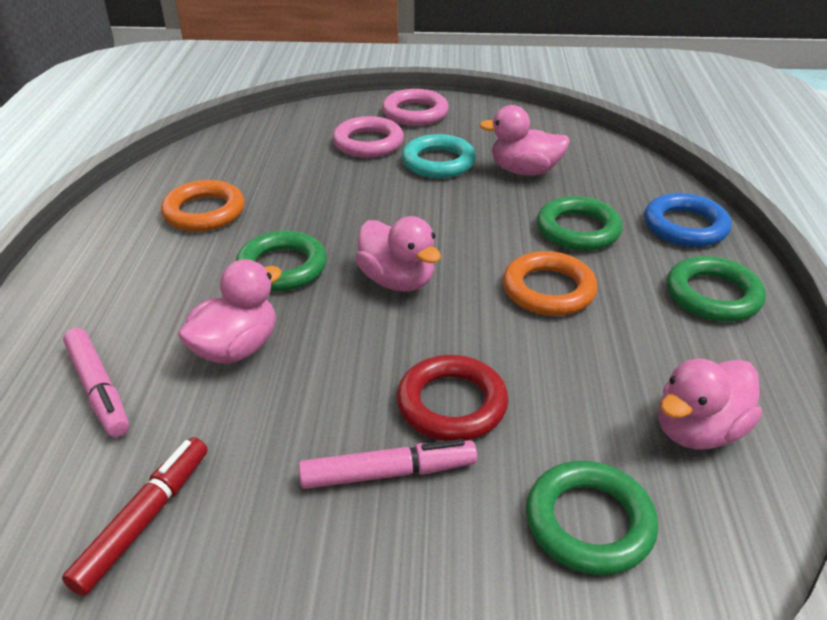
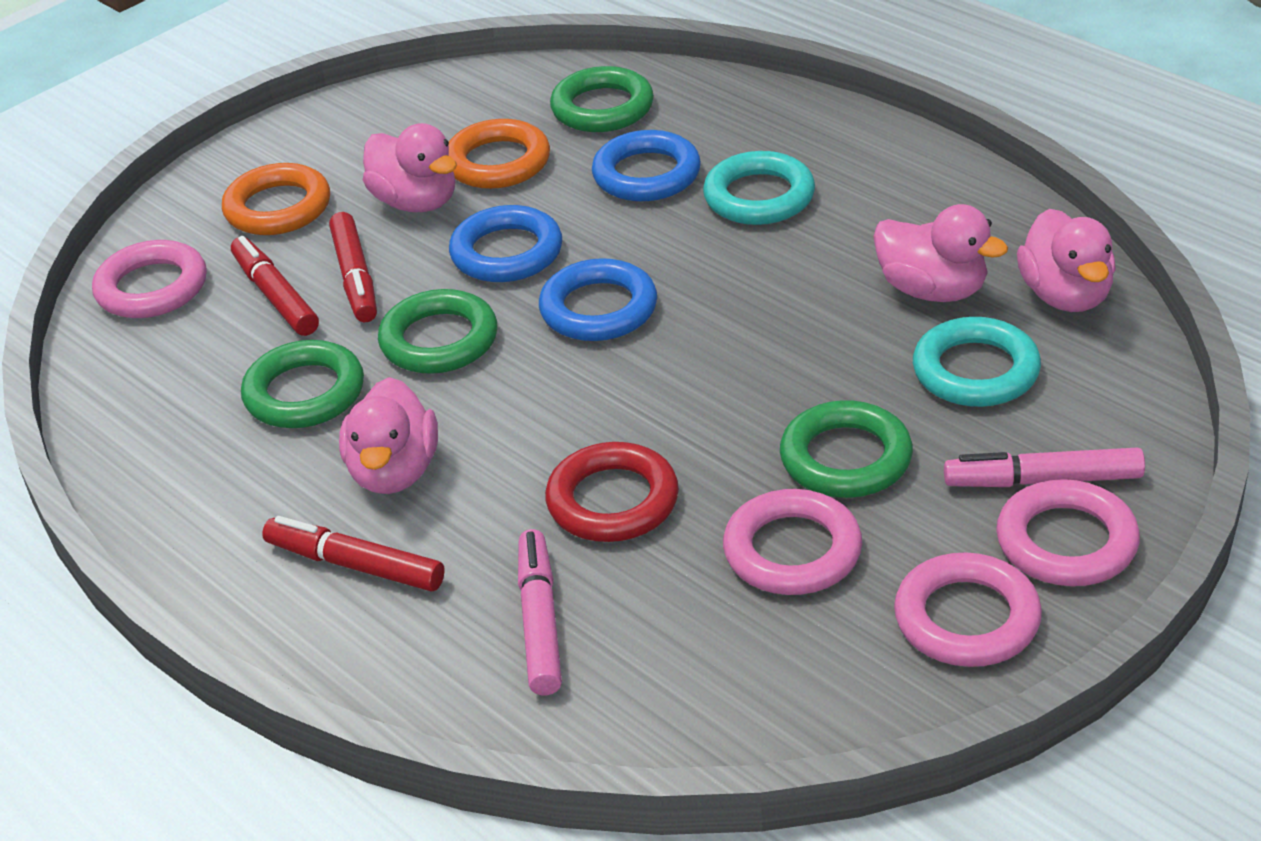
blue ring: 1 -> 3
pink ring: 2 -> 4
red marker: 1 -> 3
turquoise ring: 1 -> 2

